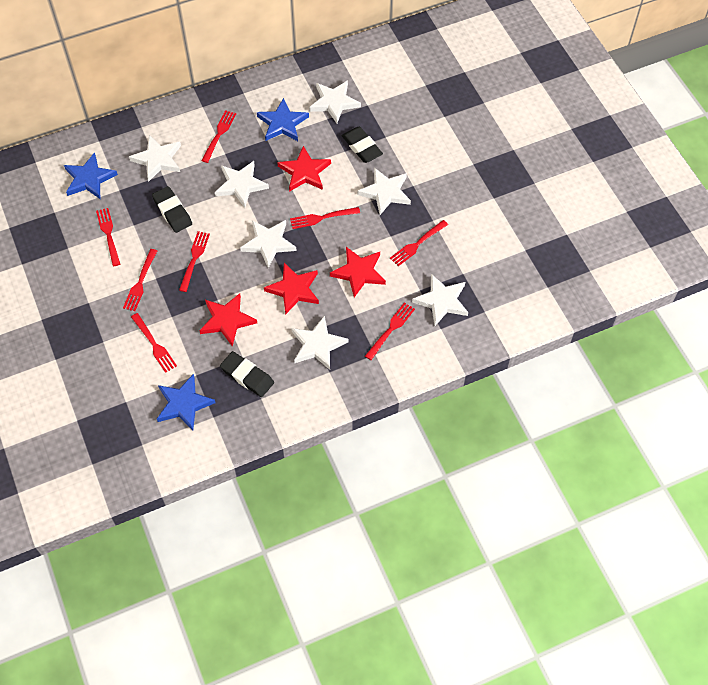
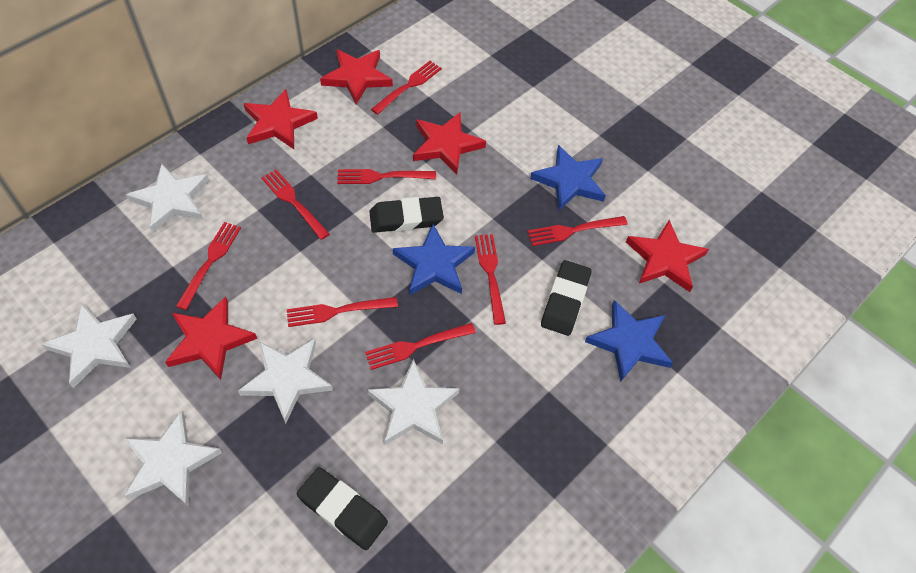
red star: 4 -> 5
white star: 7 -> 5

